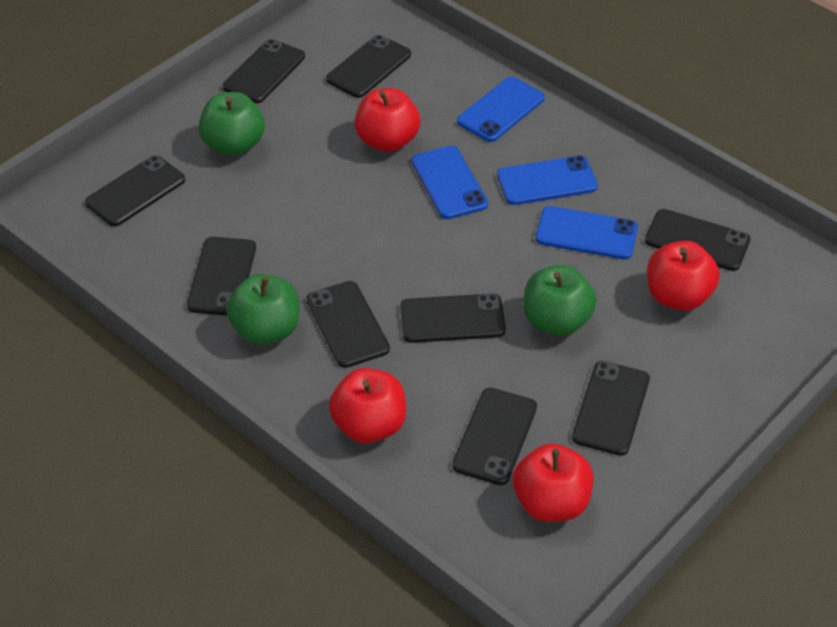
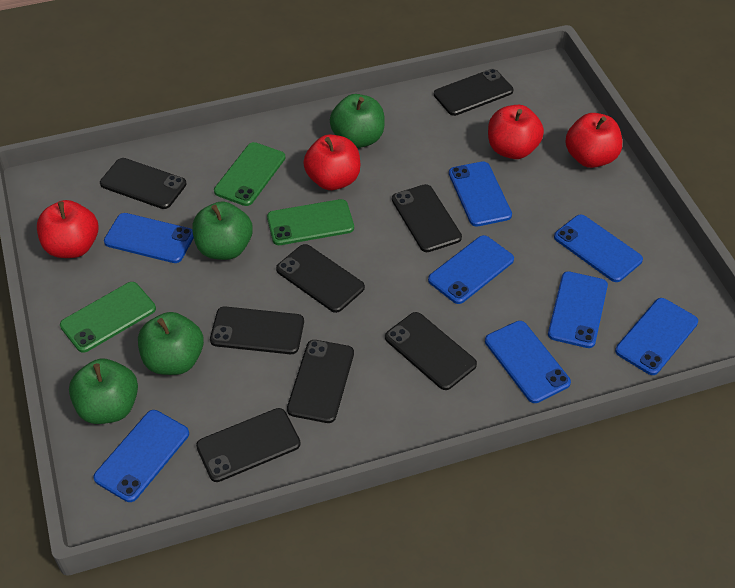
black phone: 9 -> 8
blue phone: 4 -> 8
green apple: 3 -> 4
green phone: 0 -> 3

